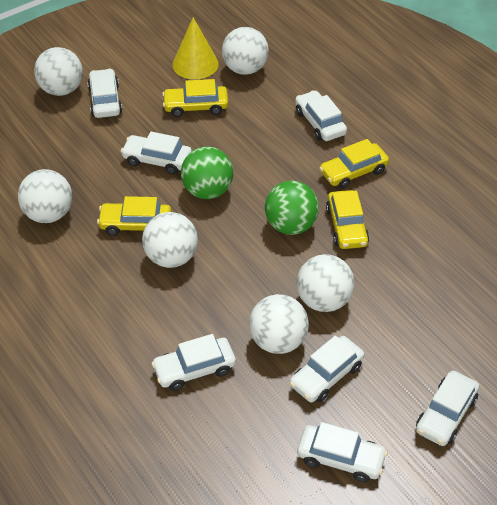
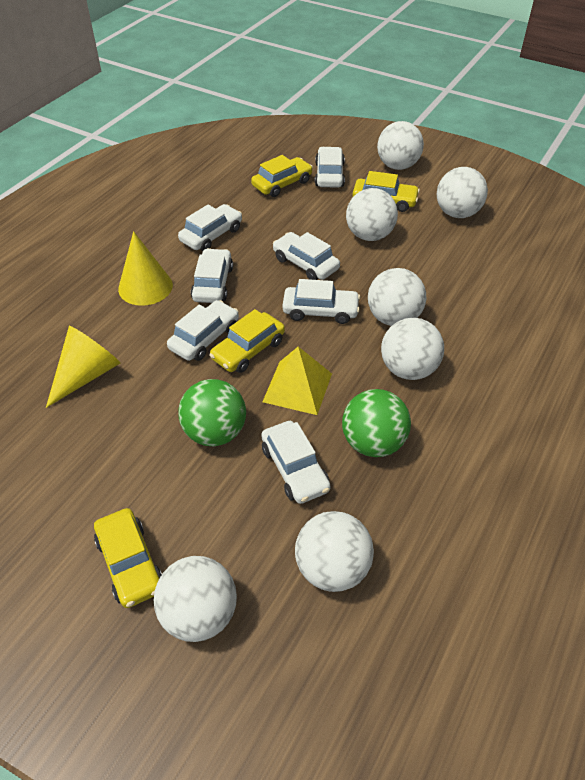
white ball: 6 -> 7
yellow cone: 1 -> 2
yellow pyramid: 0 -> 1

